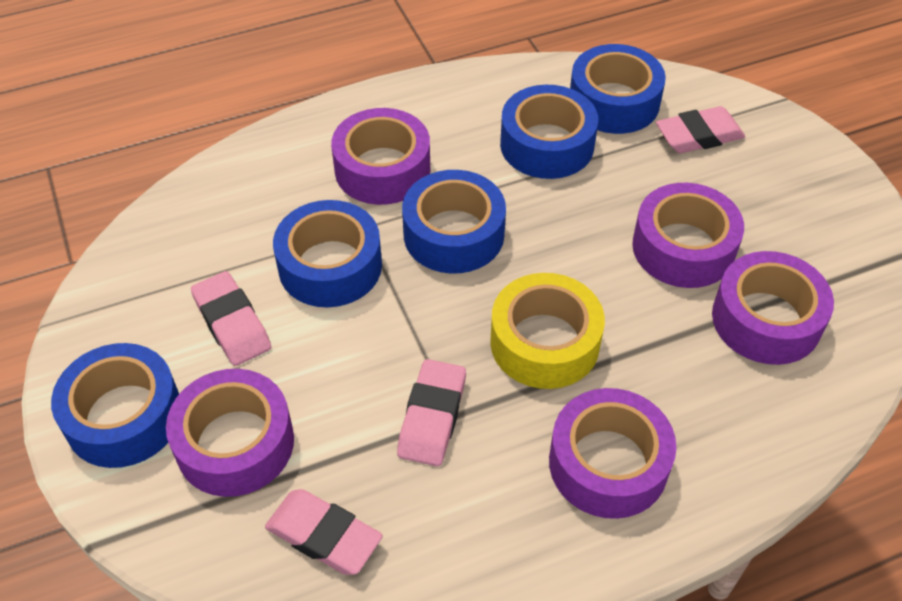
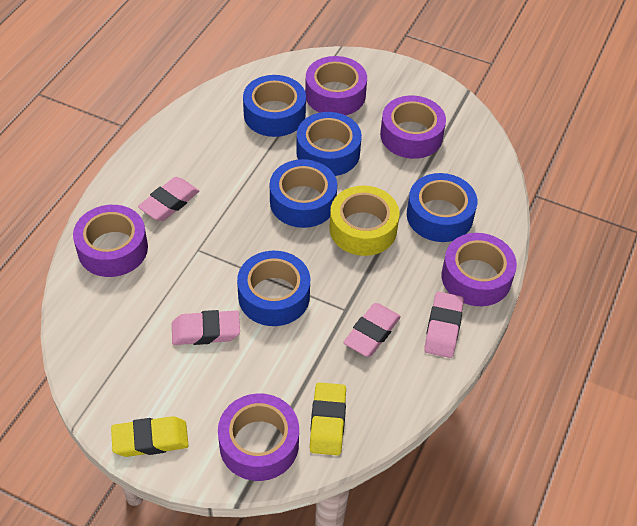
yellow eraser: 0 -> 2

